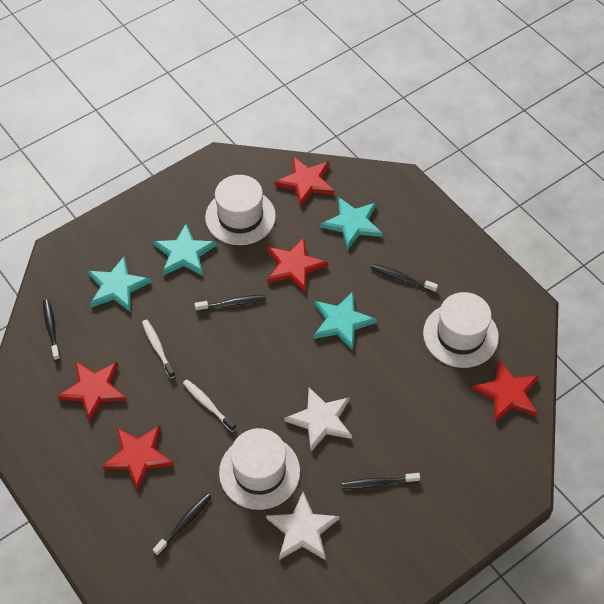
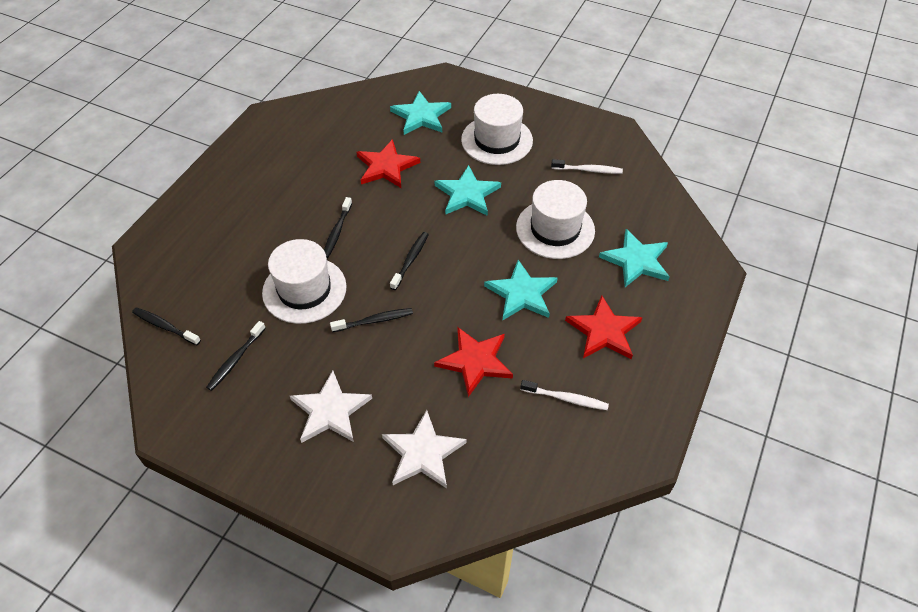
red star: 5 -> 3

